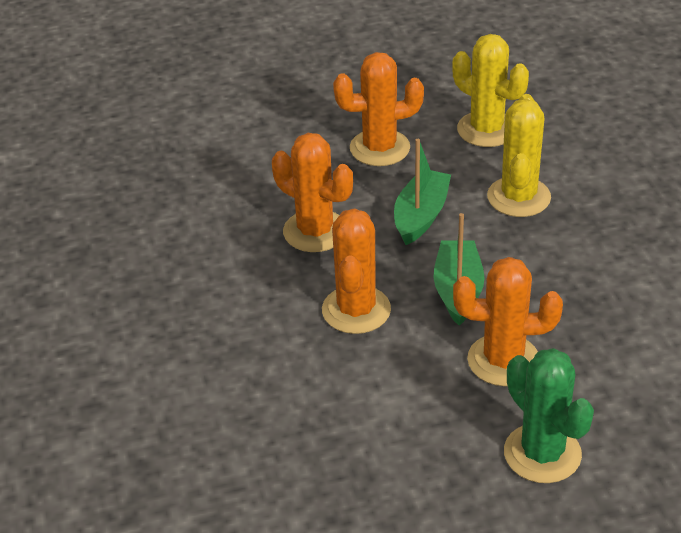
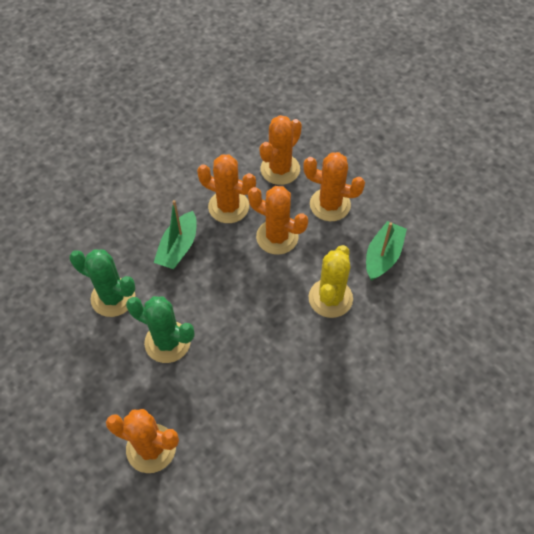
green cactus: 1 -> 2
orange cactus: 4 -> 5
yellow cactus: 2 -> 1

